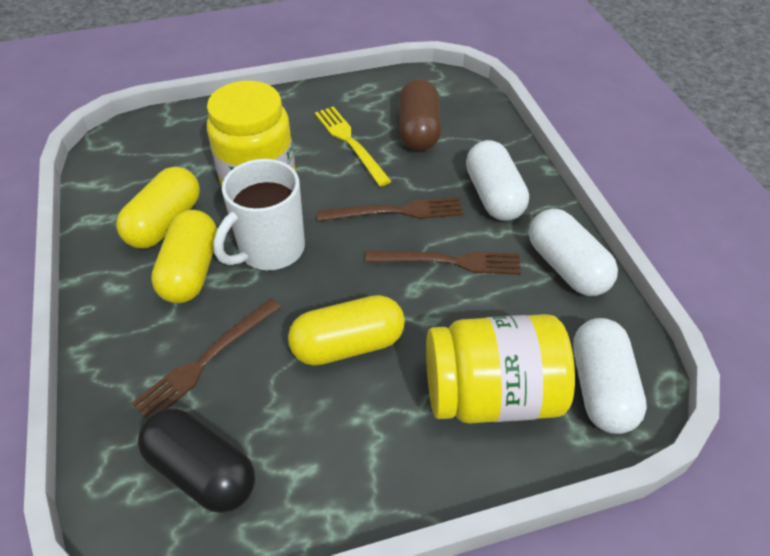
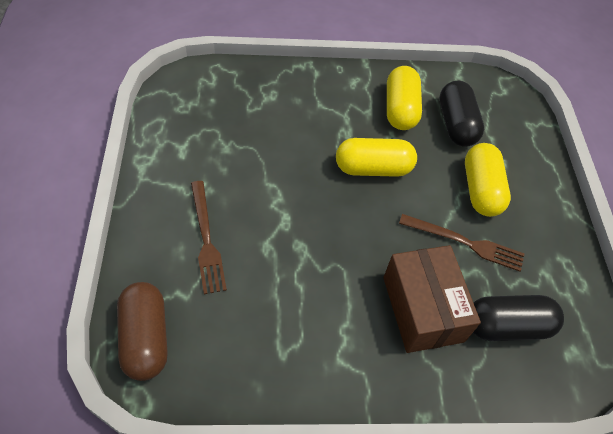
black capsule: 1 -> 2
brown box: 0 -> 1
brown fork: 3 -> 2
white capsule: 3 -> 0
white mug: 1 -> 0
yellow fork: 1 -> 0
yellow jar: 2 -> 0

